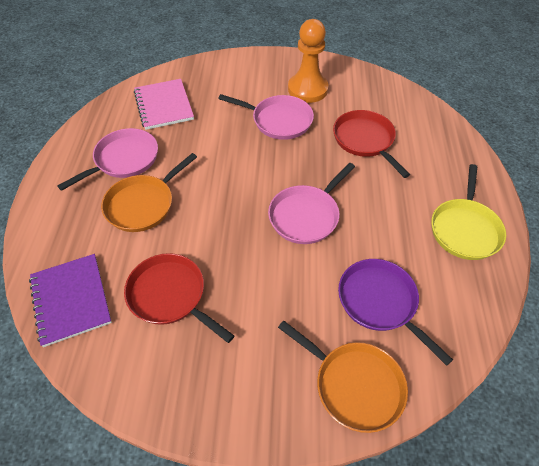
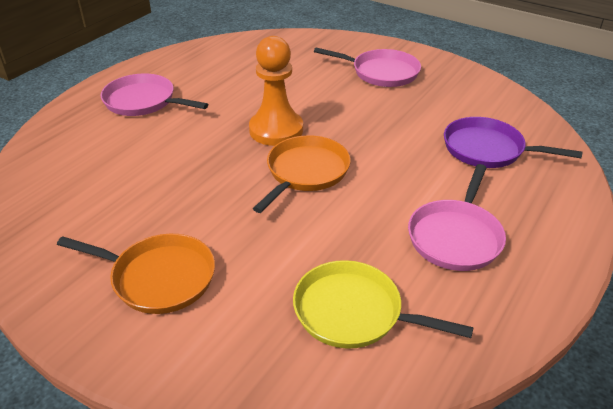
pink notebook: 1 -> 0
purple notebook: 1 -> 0
red pan: 2 -> 0

